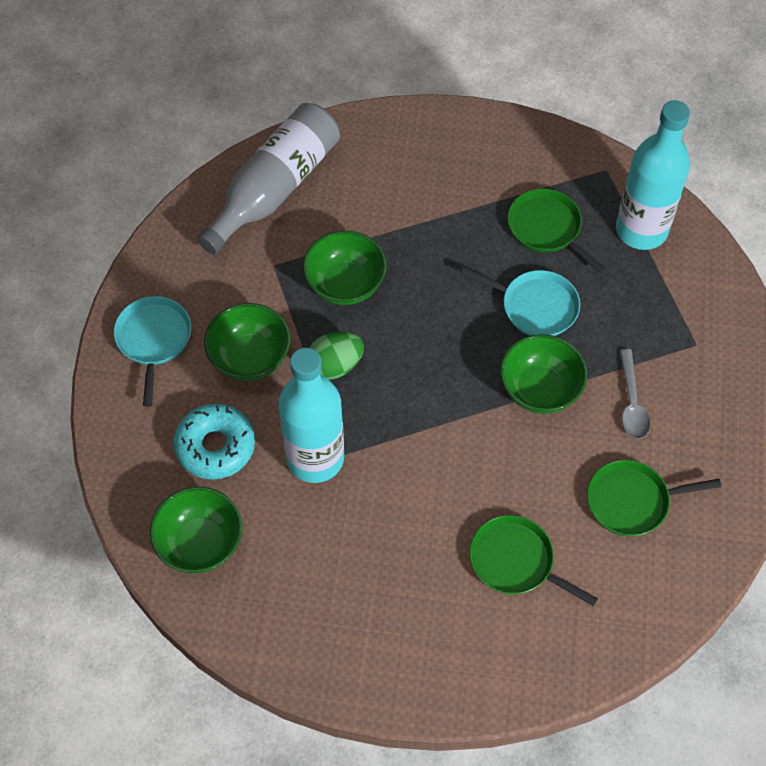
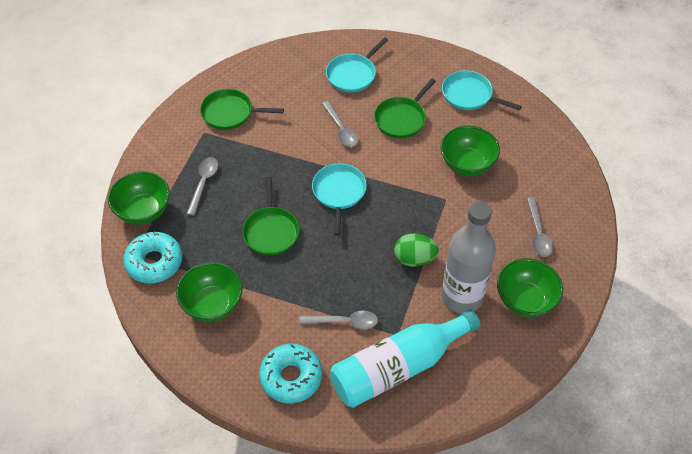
grey spoon: 1 -> 4
turquoise bottle: 2 -> 1
turquoise donut: 1 -> 2
turquoise pan: 2 -> 3

